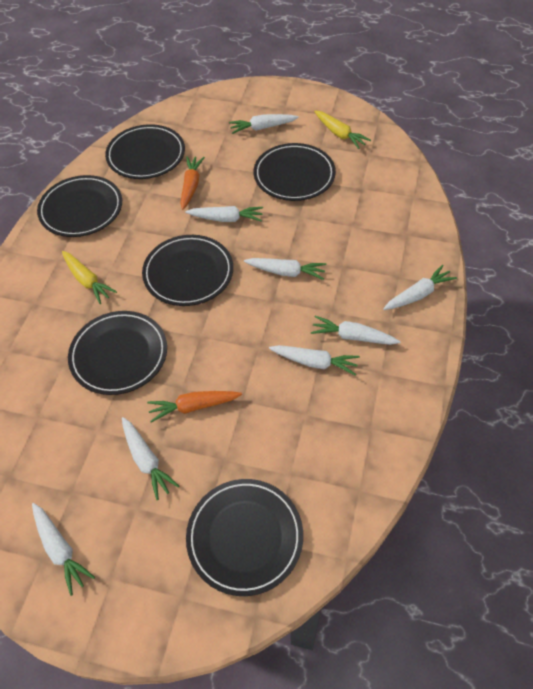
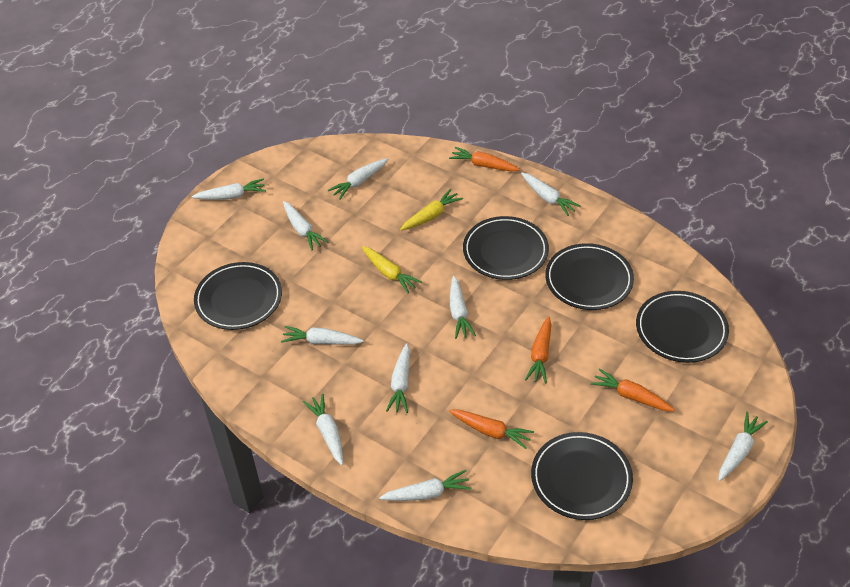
black plate: 6 -> 5
orange carrot: 2 -> 4
white carrot: 8 -> 10

